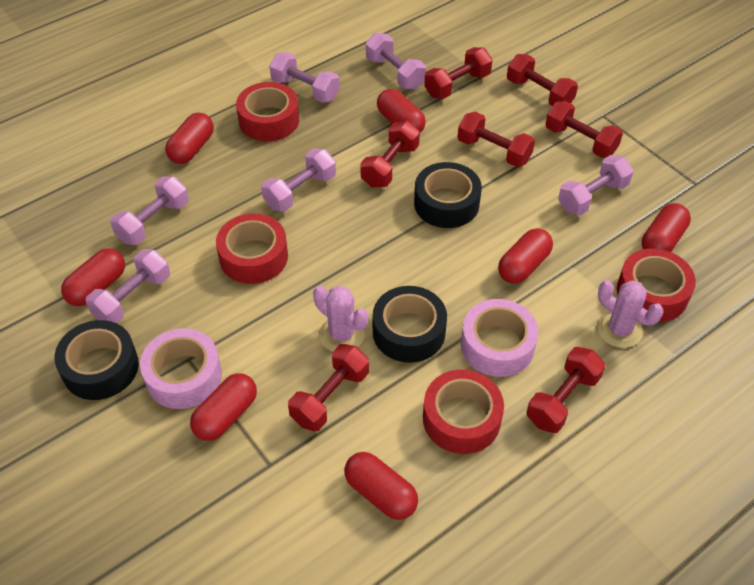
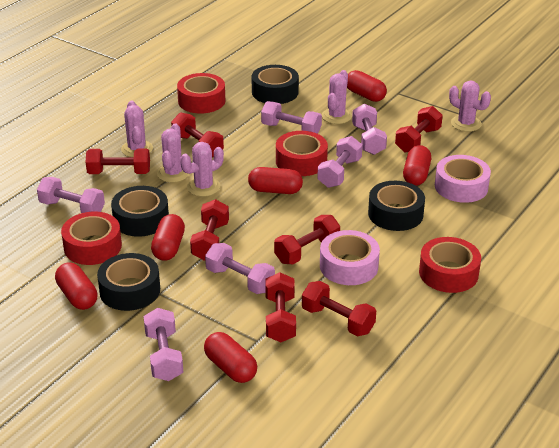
black tape: 3 -> 4
pink cactus: 2 -> 5
red capsule: 7 -> 6

